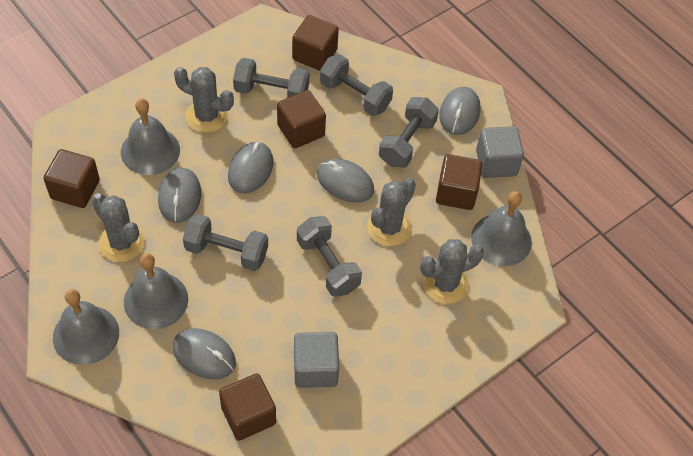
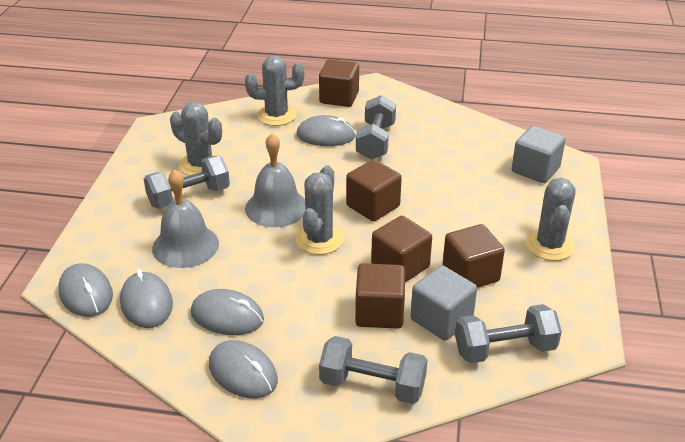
grey bell: 4 -> 2
grey dumbbell: 5 -> 4

